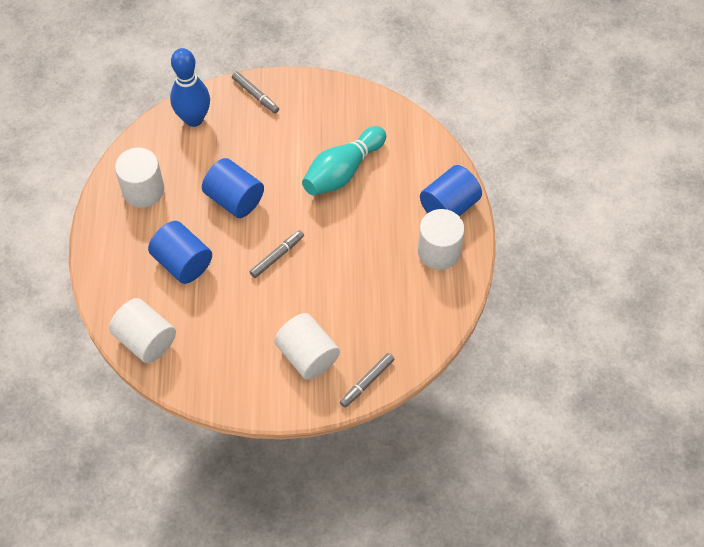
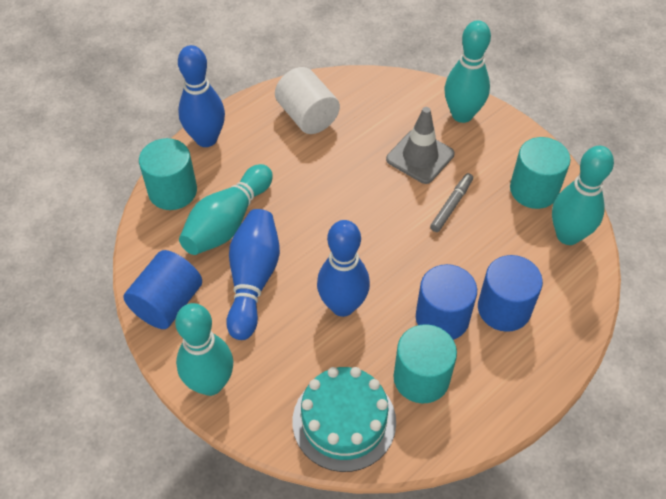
blue bowling pin: 1 -> 3
grey marker: 3 -> 1
grey traffic cone: 0 -> 1
turquoise bowling pin: 1 -> 4
turquoise cake: 0 -> 1
turquoise cylinder: 0 -> 3
white cylinder: 4 -> 1

